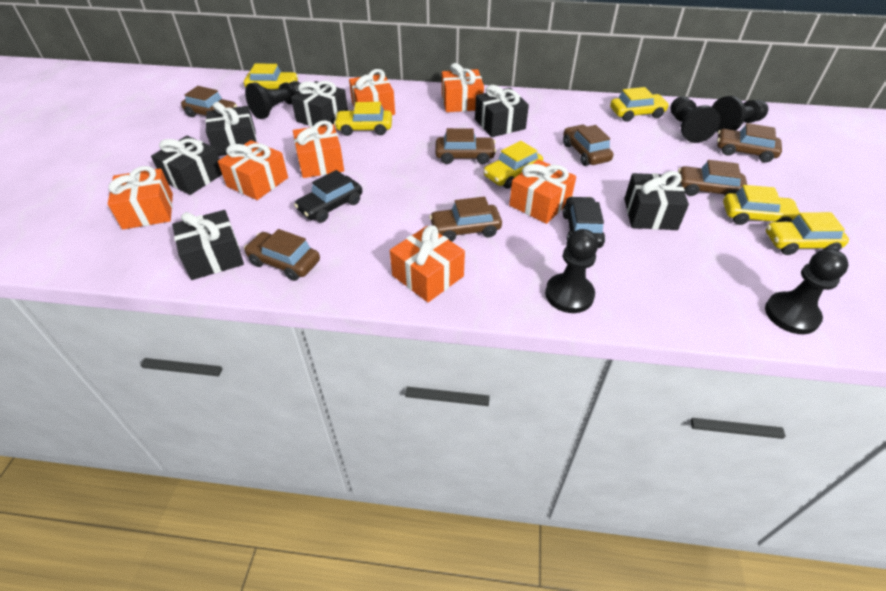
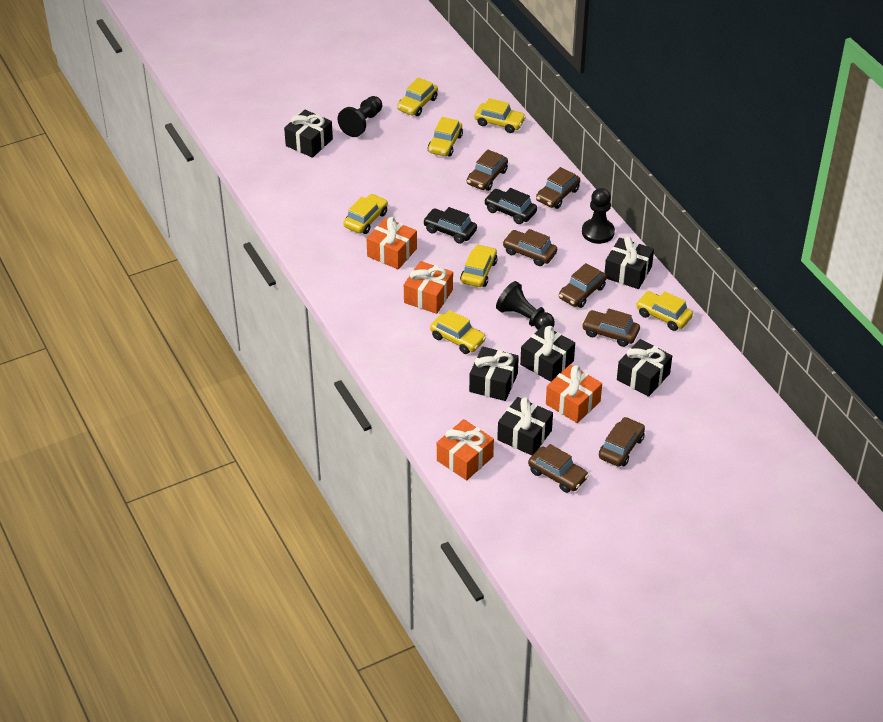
black pawn: 5 -> 3
orange gift: 7 -> 4
yellow car: 6 -> 7

